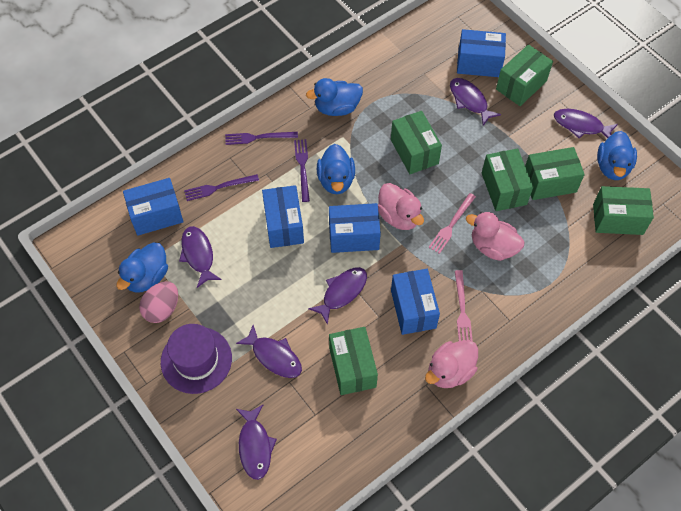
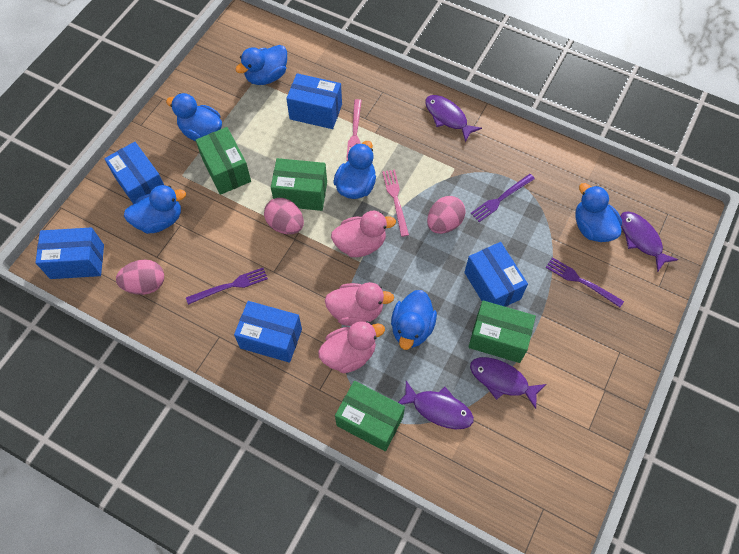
blue duck: 4 -> 6
green box: 6 -> 4
pink egg: 1 -> 3
purple fish: 6 -> 4
purple hat: 1 -> 0

